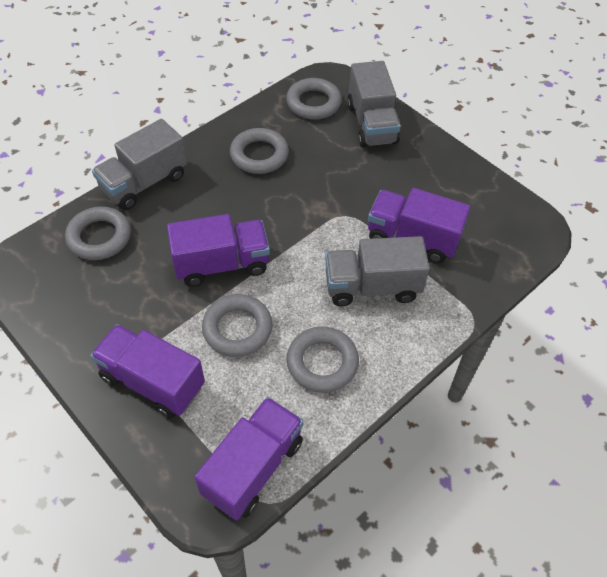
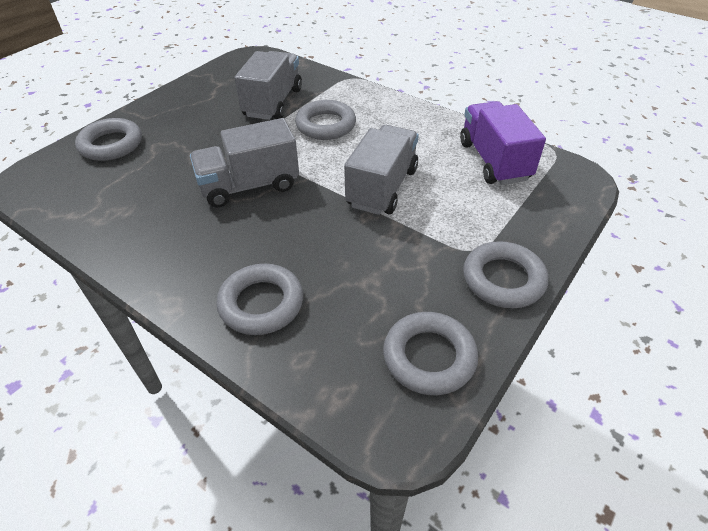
purple truck: 4 -> 1

